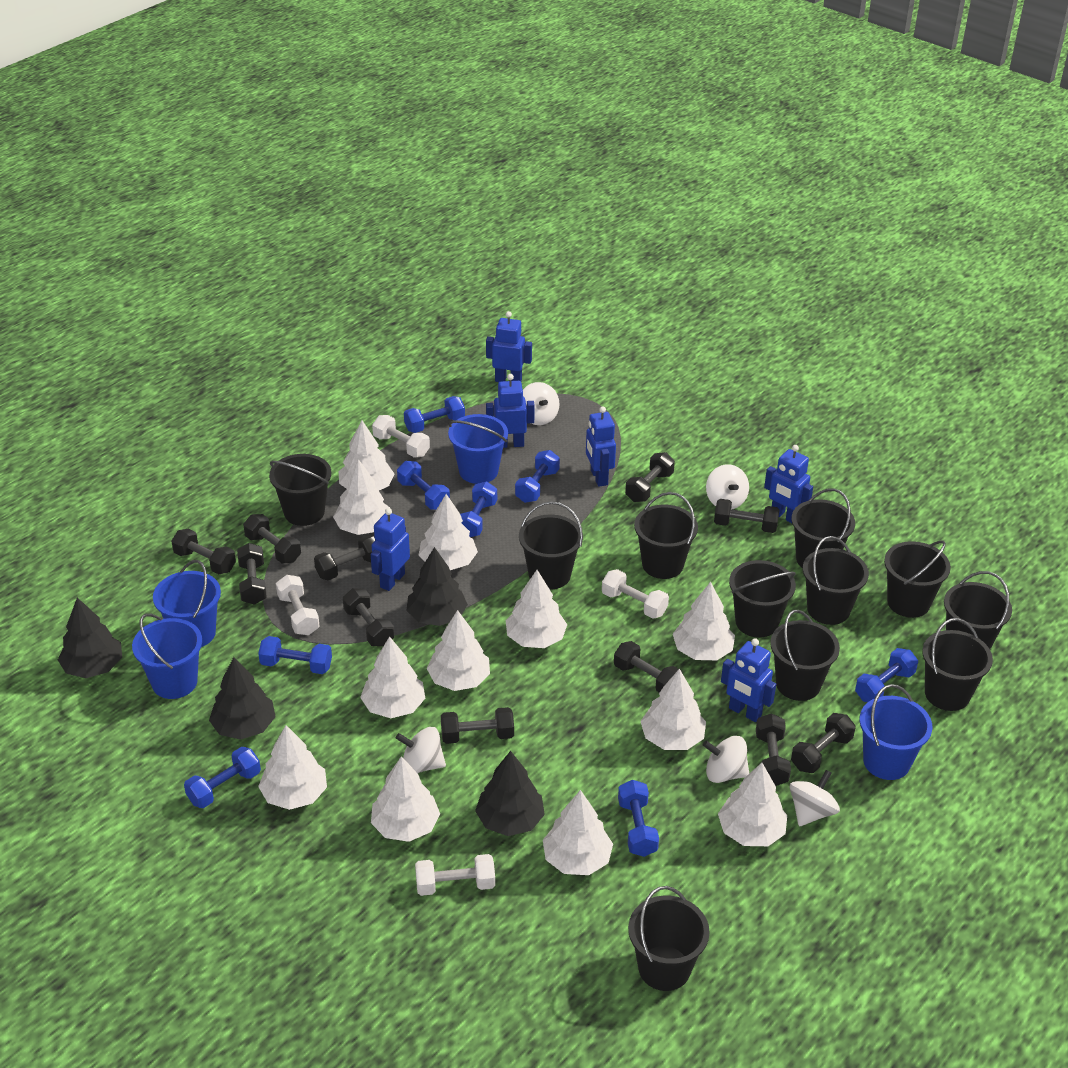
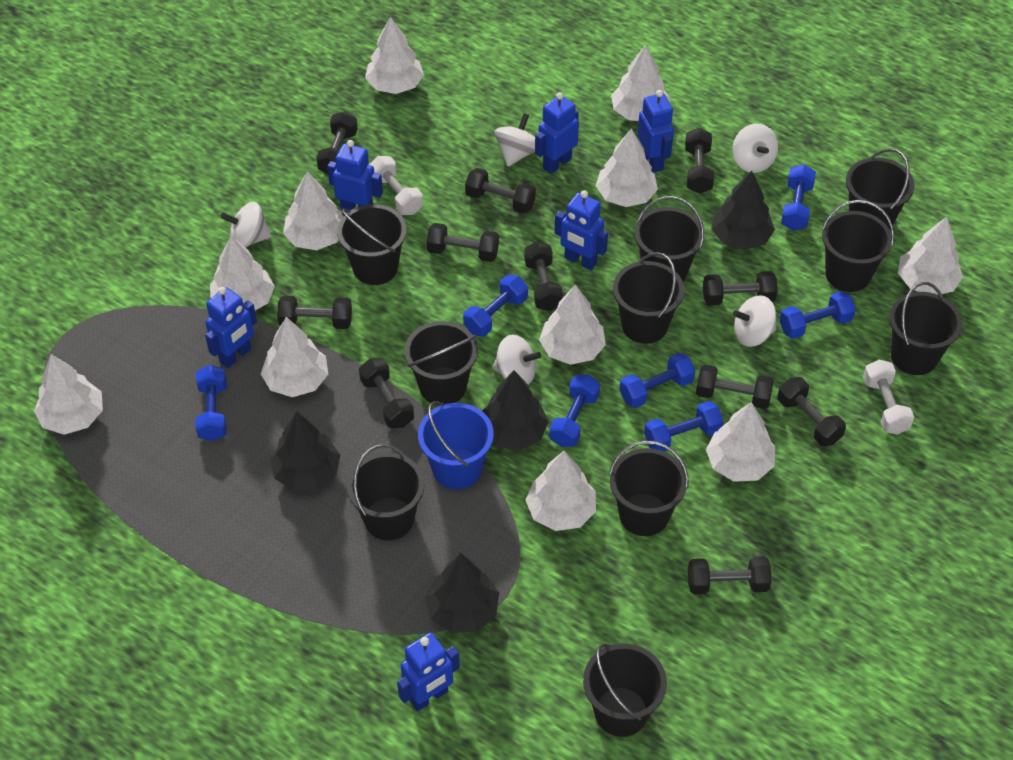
black bucket: 11 -> 10
blue bucket: 4 -> 1
blue dumbbell: 8 -> 7
white dumbbell: 4 -> 2
white tree: 12 -> 11

